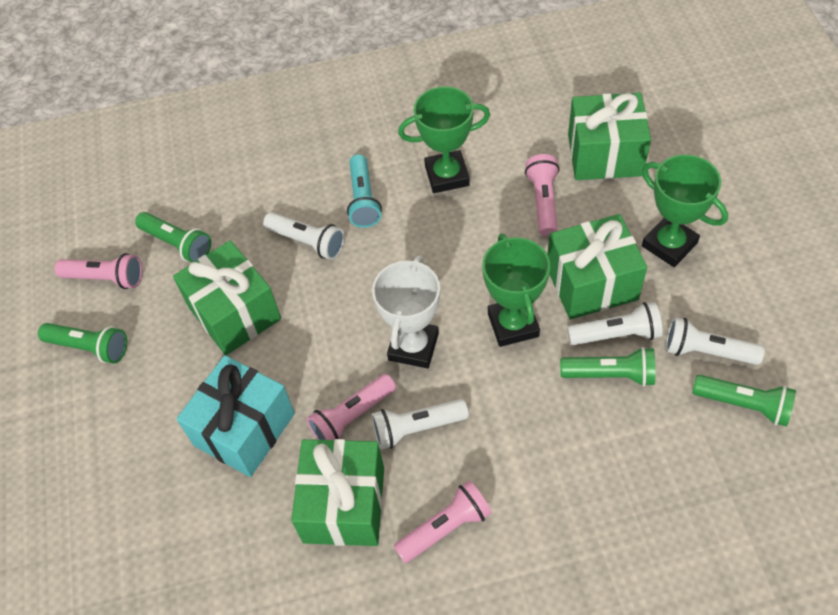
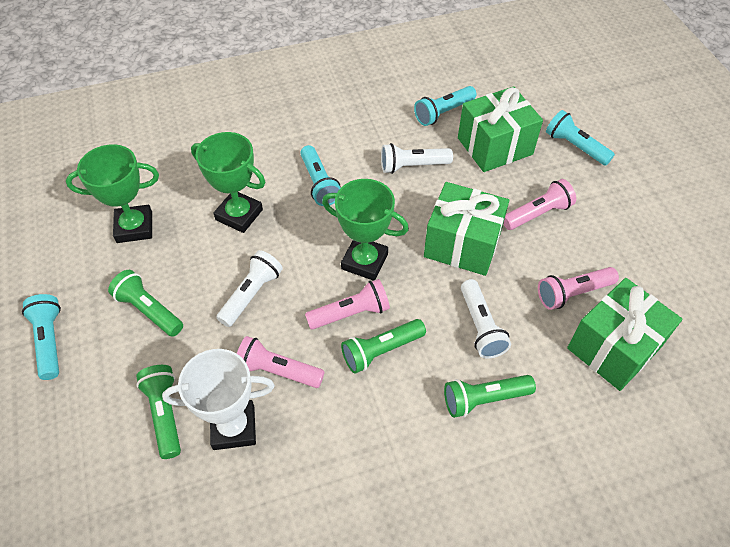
green gift: 4 -> 3
turquoise flashlight: 1 -> 4
turquoise gift: 1 -> 0
white flashlight: 4 -> 3

